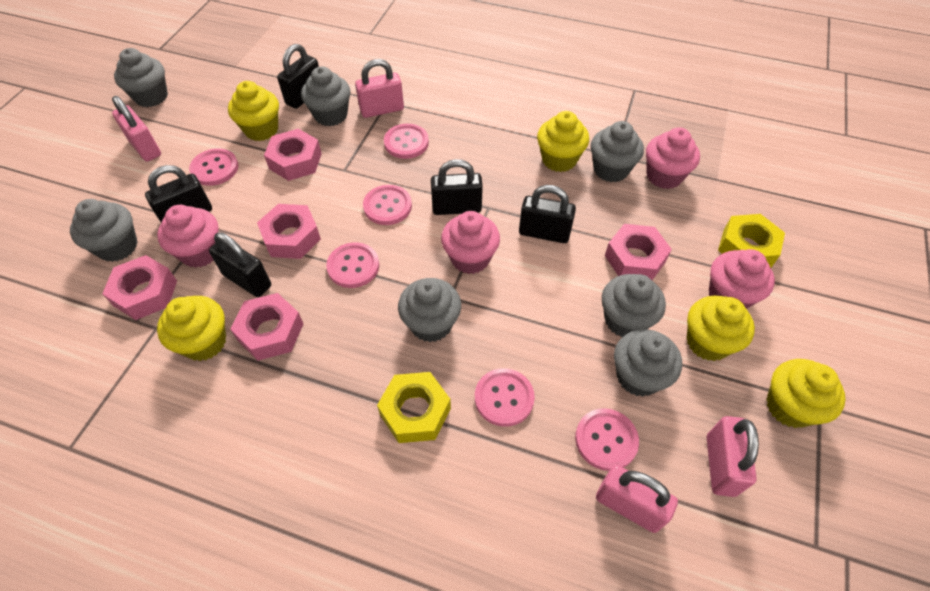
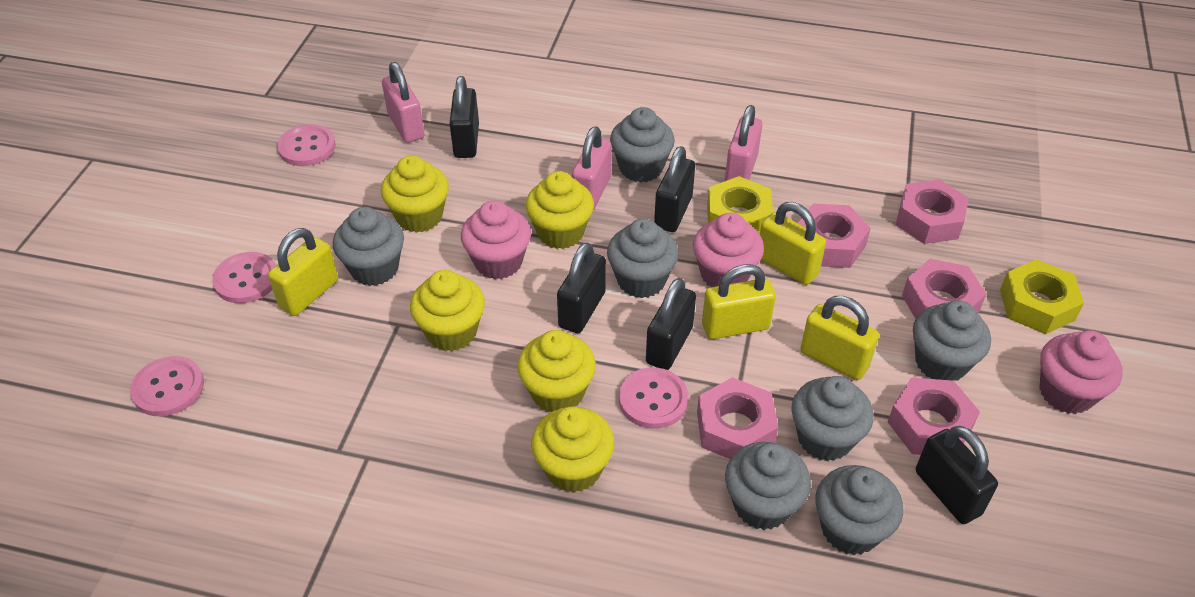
pink button: 6 -> 4
pink cupcake: 4 -> 3
pink padlock: 4 -> 3
yellow padlock: 0 -> 4

